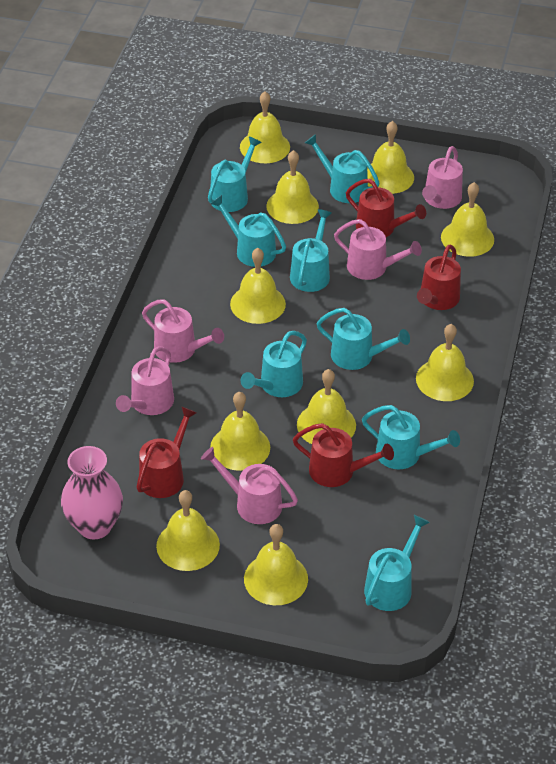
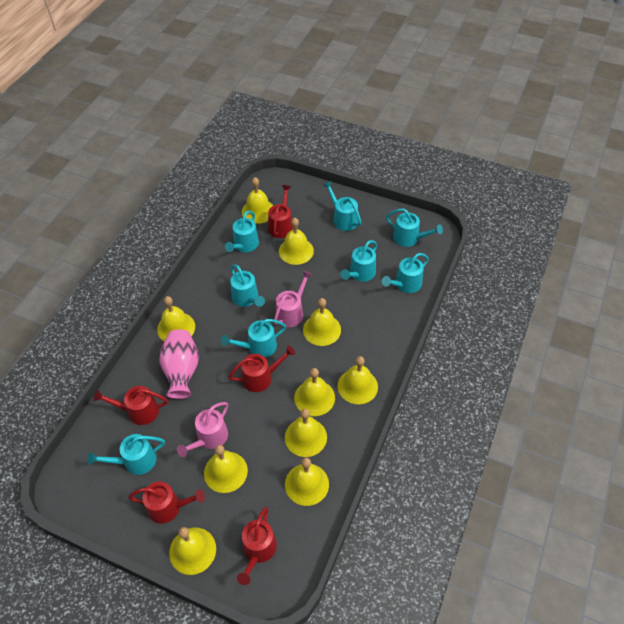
pink watering can: 5 -> 2
red watering can: 4 -> 5

